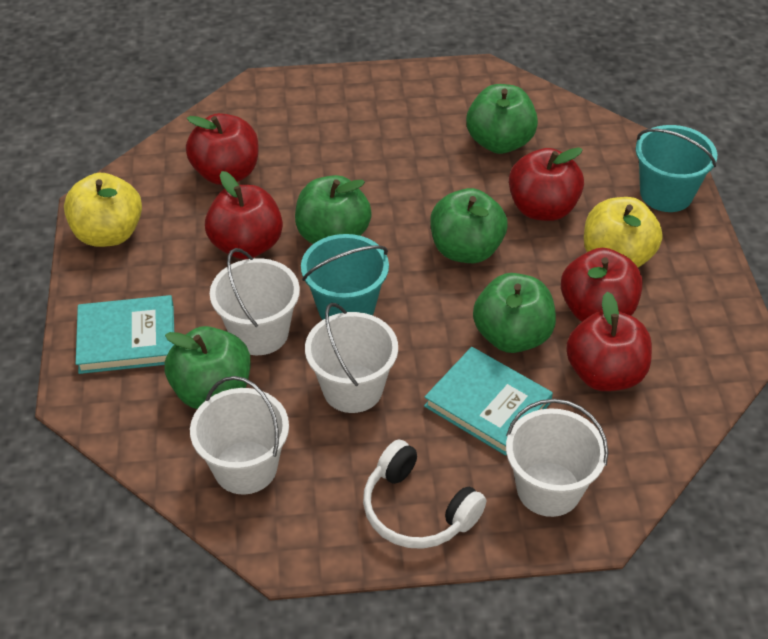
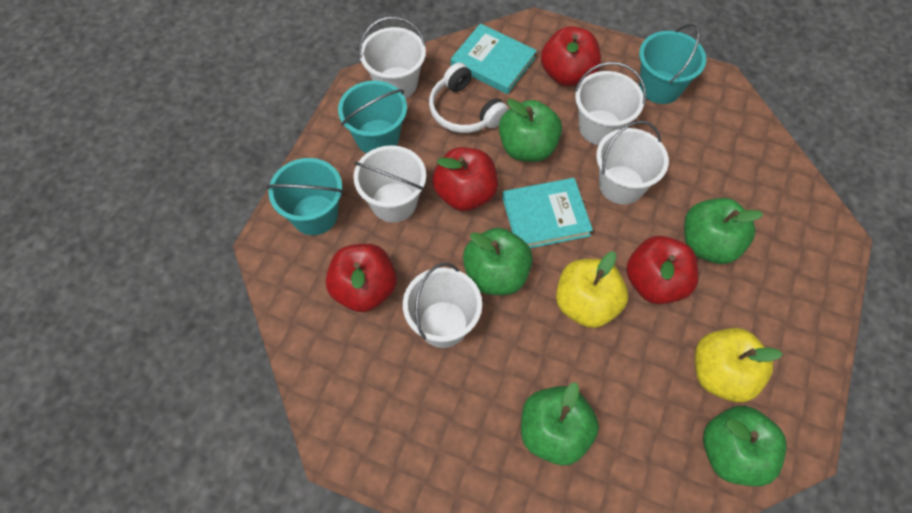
red apple: 5 -> 4
turquoise bucket: 2 -> 3
white bucket: 4 -> 5

